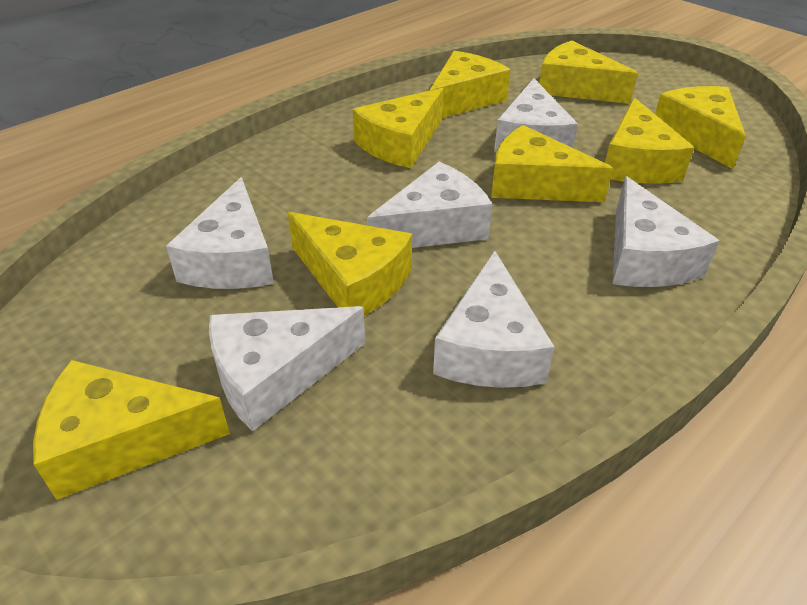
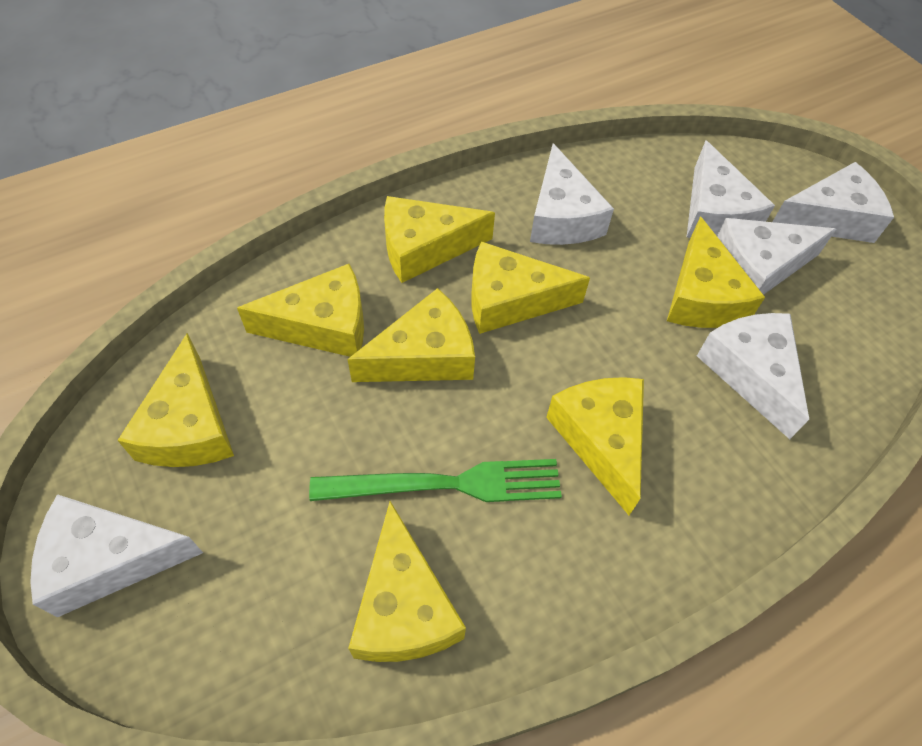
green fork: 0 -> 1

